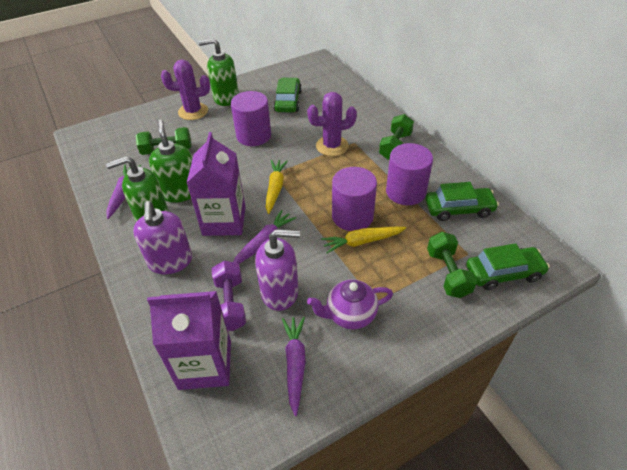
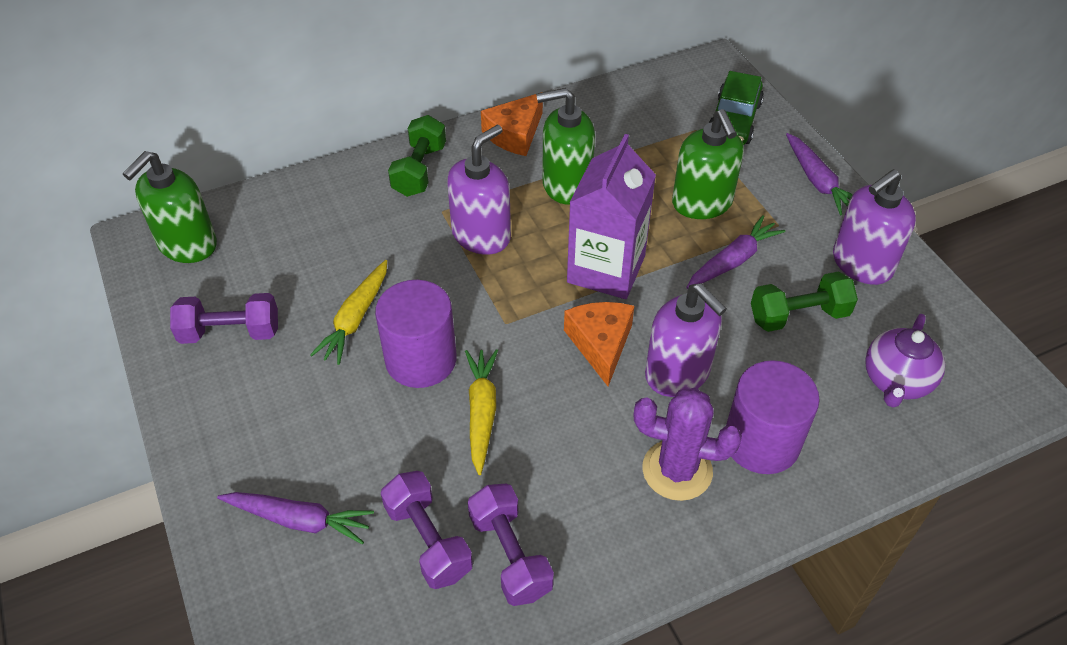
green car: 3 -> 1
green dumbbell: 3 -> 2
orange cheese: 0 -> 2
purple cactus: 2 -> 1
purple carton: 2 -> 1
purple cylinder: 3 -> 2
purple dumbbell: 1 -> 3
purple soap dispenser: 2 -> 3

